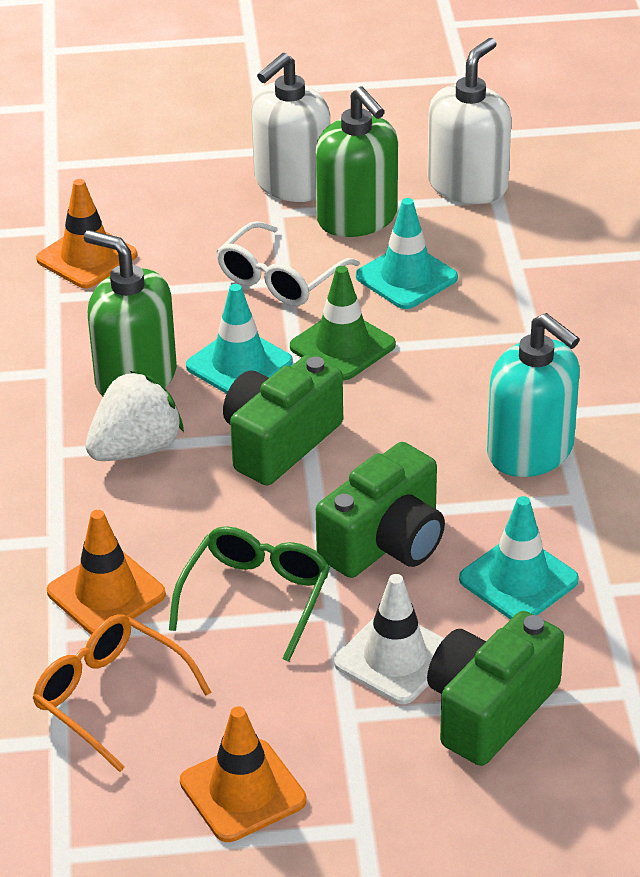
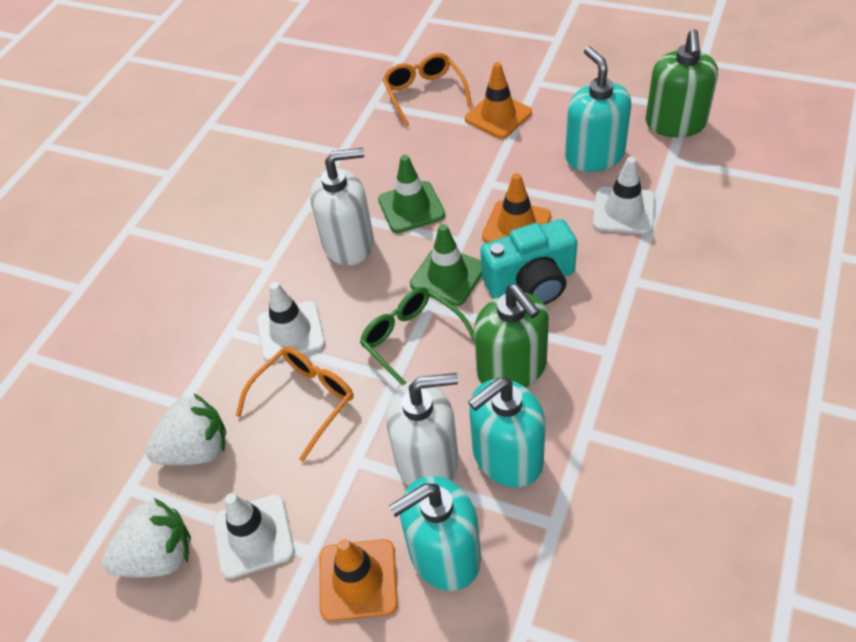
green camera: 3 -> 0
green traffic cone: 1 -> 2
orange glasses: 1 -> 2
turquoise camera: 0 -> 1
turquoise soap dispenser: 1 -> 3
turquoise traffic cone: 3 -> 0
white glasses: 1 -> 0
white strawberry: 1 -> 2
white traffic cone: 1 -> 3

